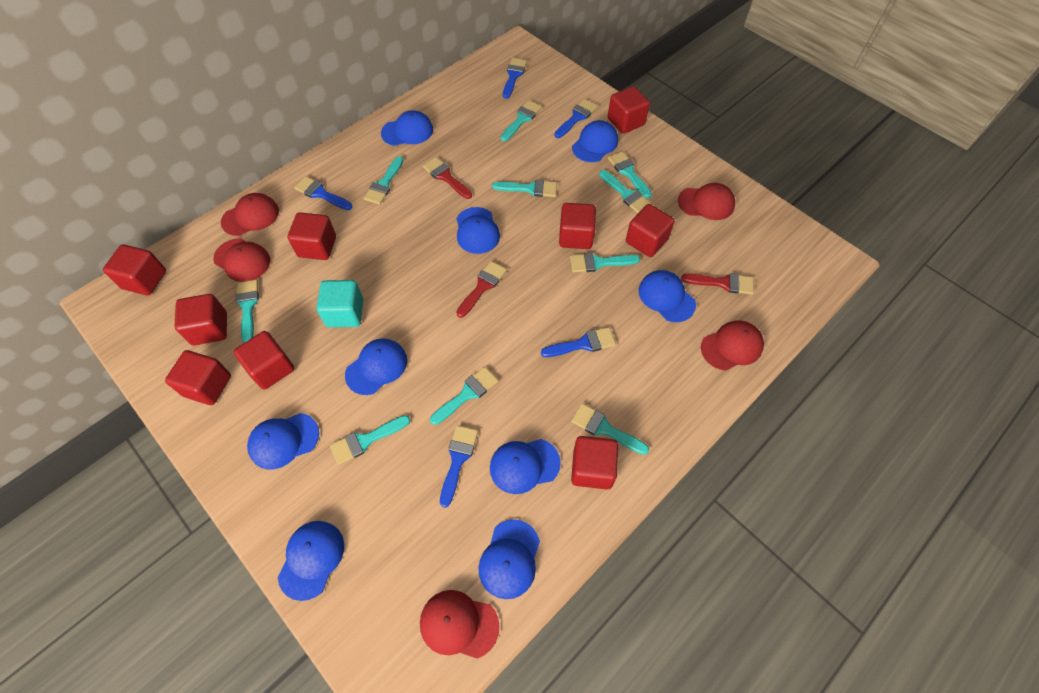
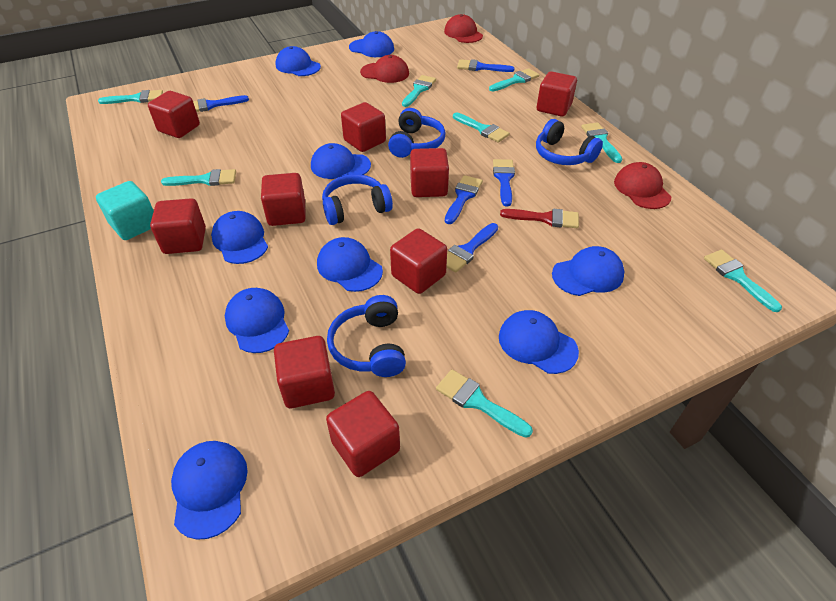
blue headphones: 0 -> 4
red brush: 3 -> 1
red cap: 5 -> 3
turquoise brush: 10 -> 8

